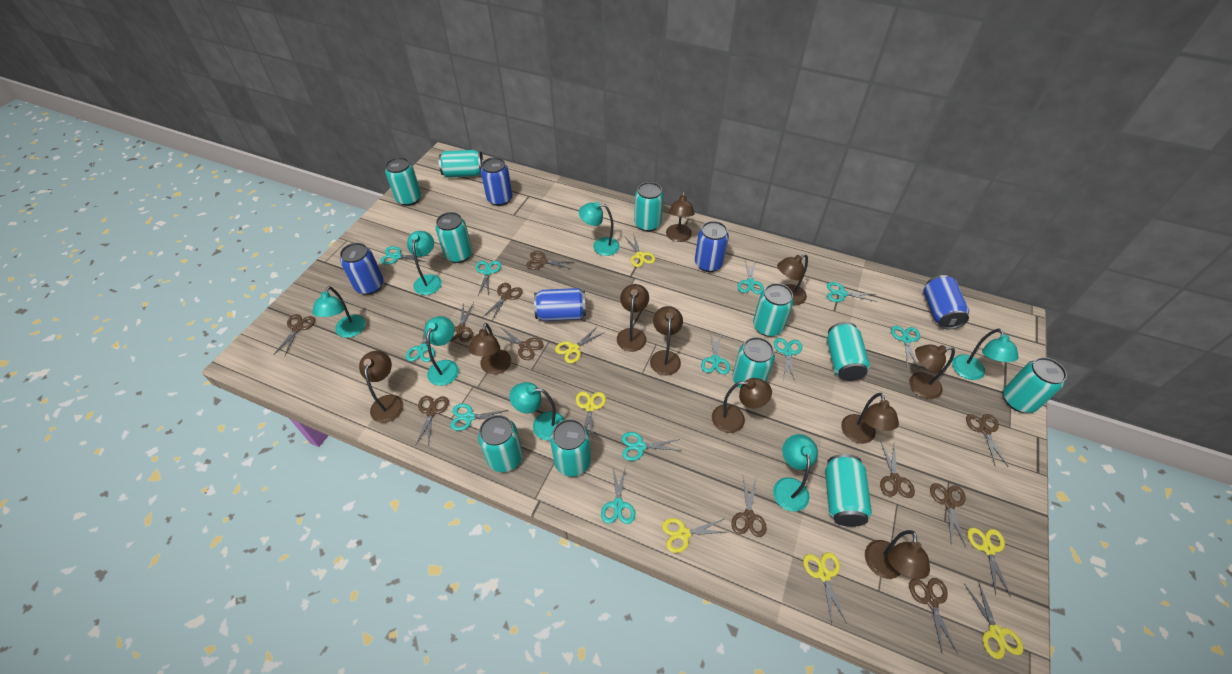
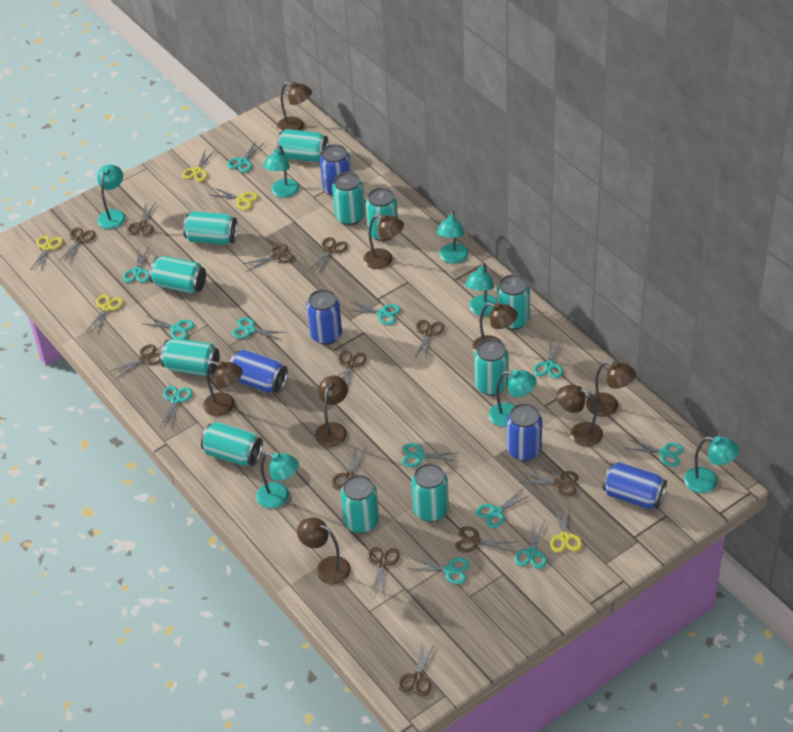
brown lamp: 10 -> 8
brown scissors: 11 -> 12
turquoise scissors: 11 -> 12
yellow scissors: 7 -> 5

